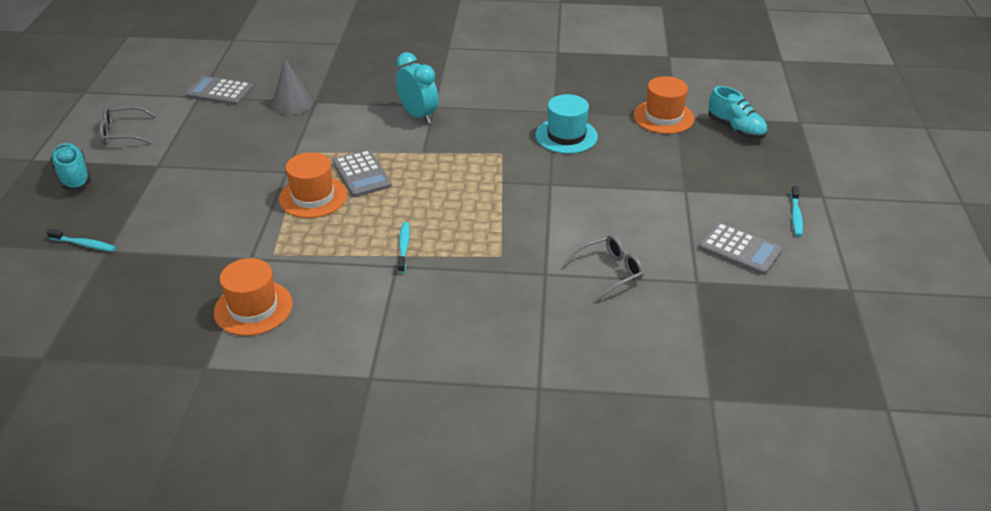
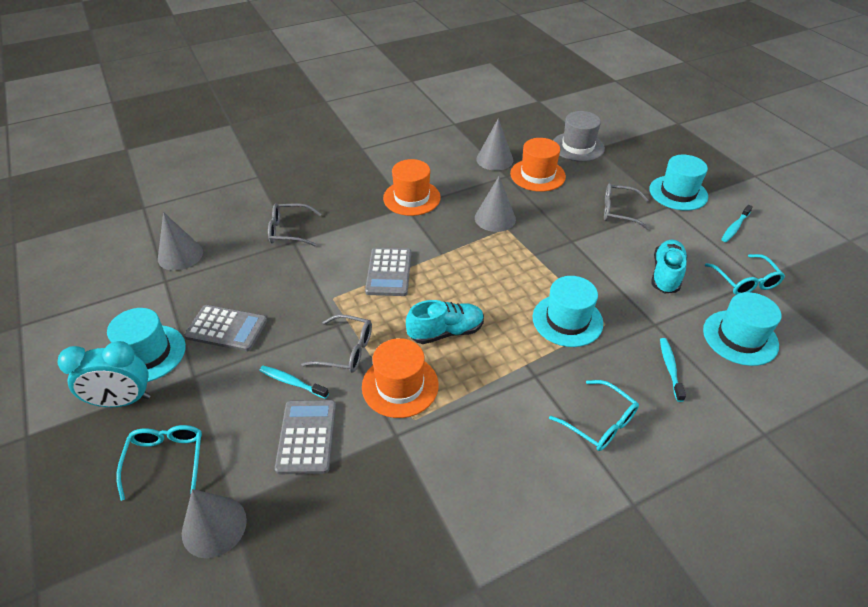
grey cone: 1 -> 4
grey glasses: 2 -> 3
grey hat: 0 -> 1
turquoise glasses: 0 -> 3
turquoise hat: 1 -> 4

